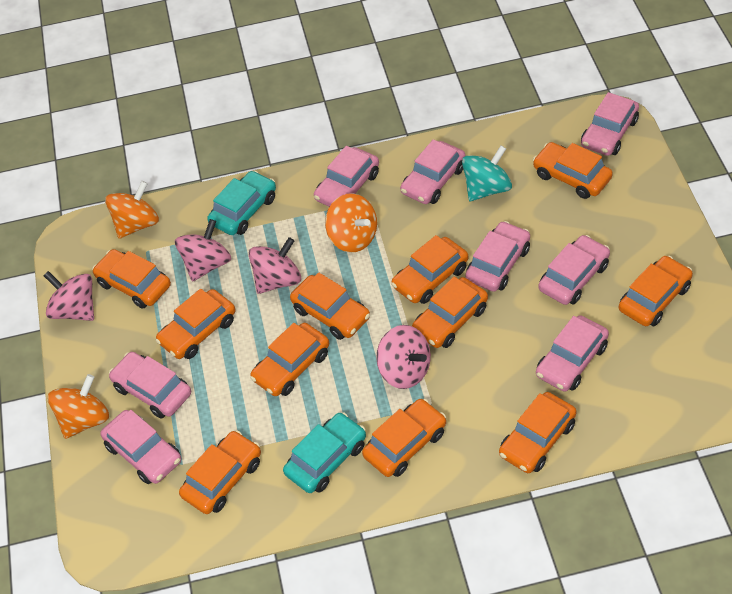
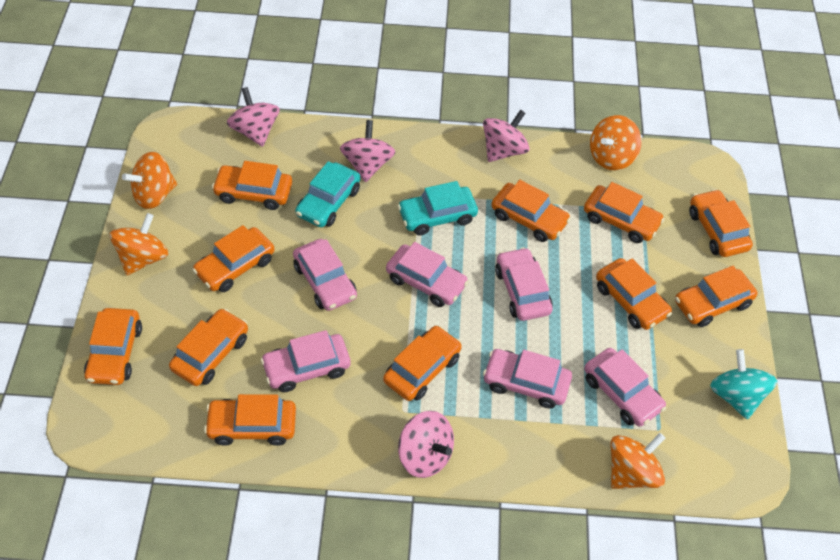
orange spinning top: 3 -> 4
pink car: 8 -> 6

